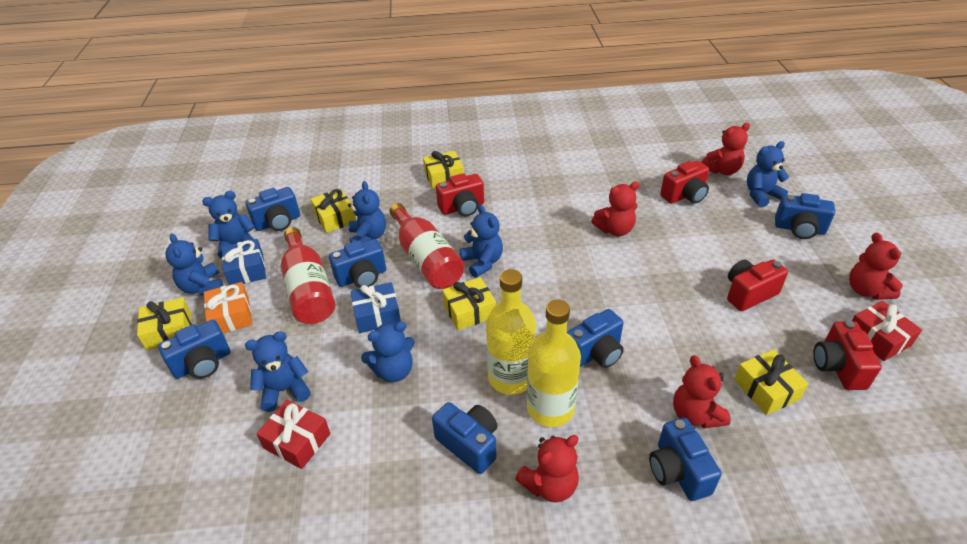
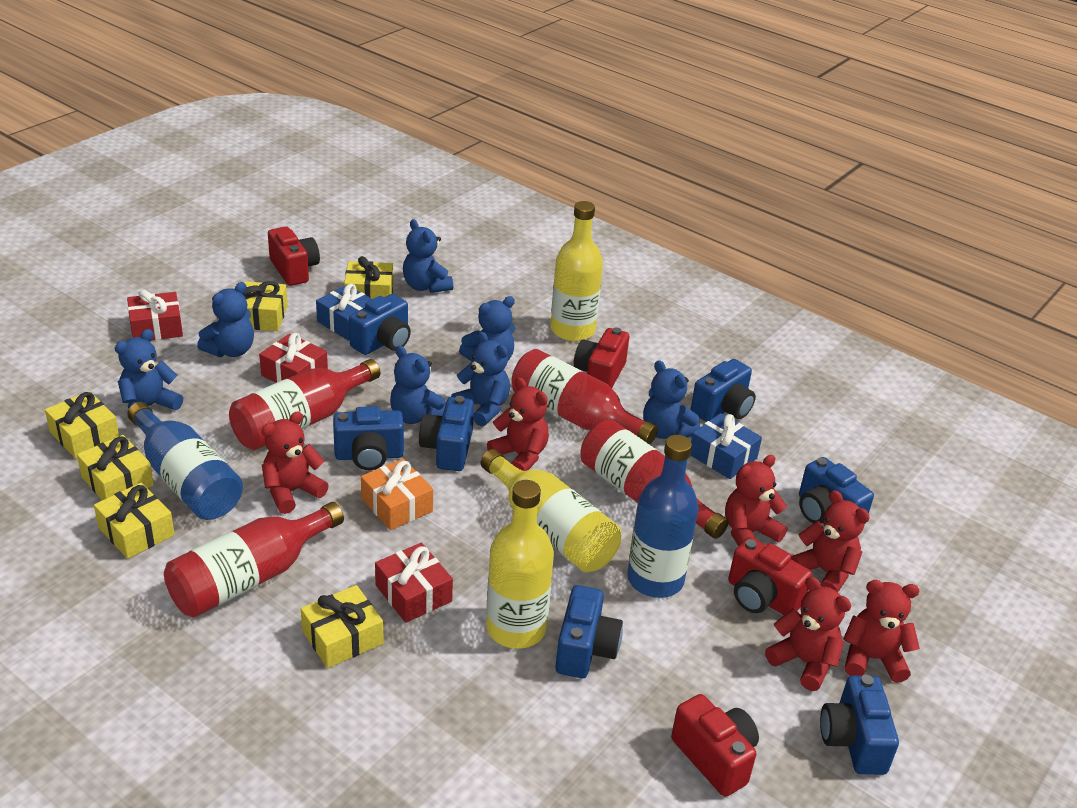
blue bottle: 0 -> 2
red bottle: 2 -> 4
red gift: 2 -> 3
red teddy bear: 5 -> 6
yellow bottle: 2 -> 3
yellow gift: 5 -> 6

